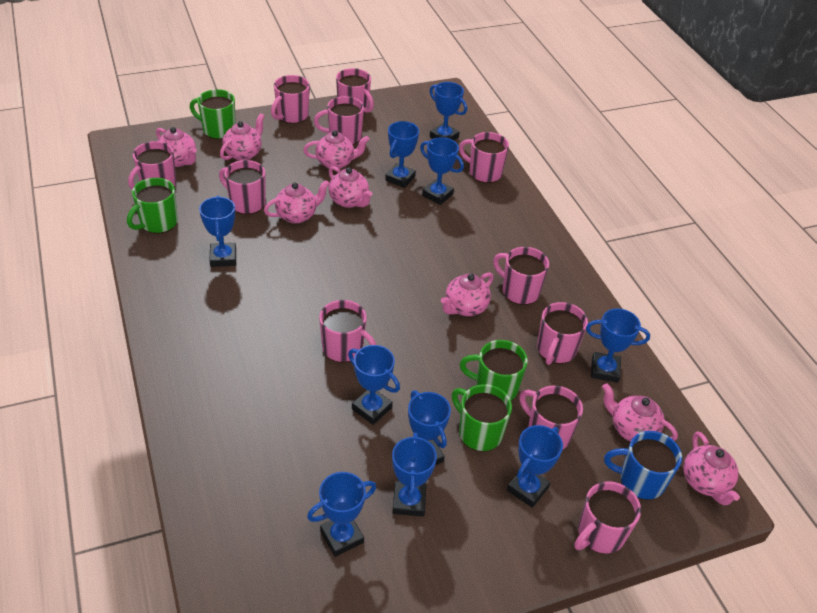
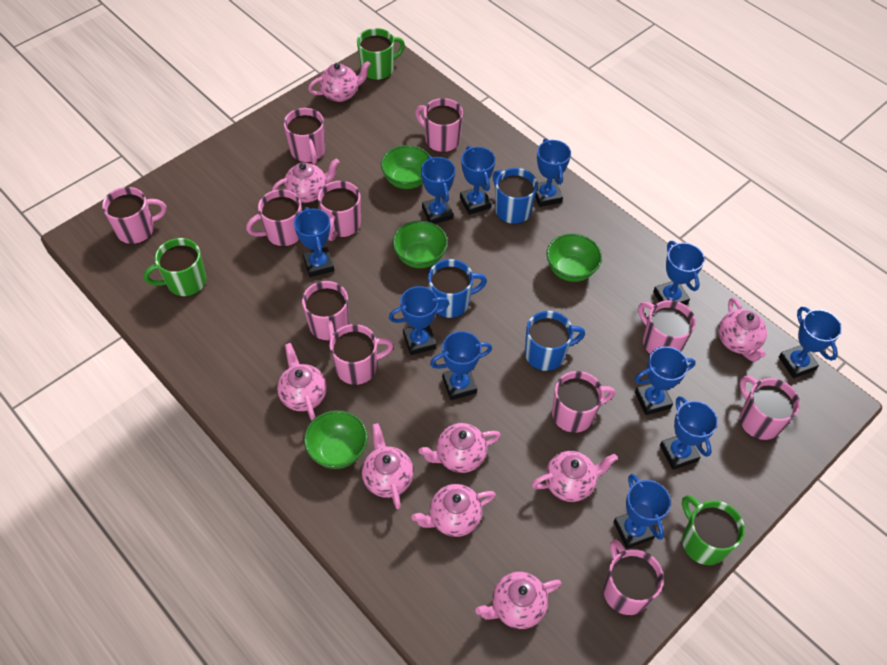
blue mug: 1 -> 3
blue trophy: 10 -> 11
green bowl: 0 -> 4
green mug: 4 -> 3
pink teapot: 8 -> 9

